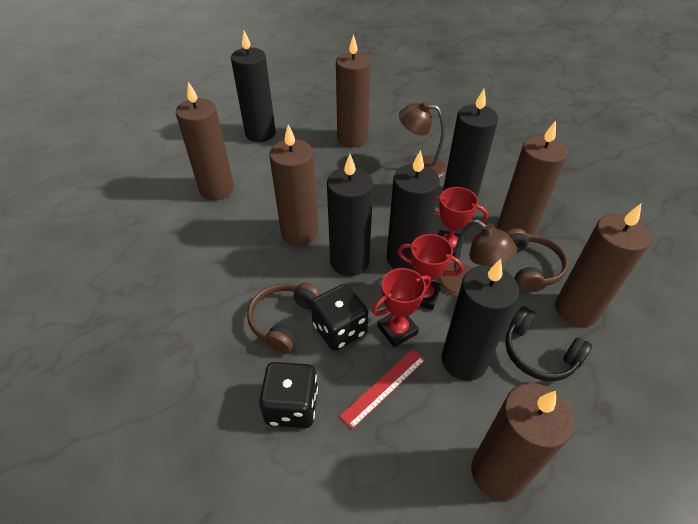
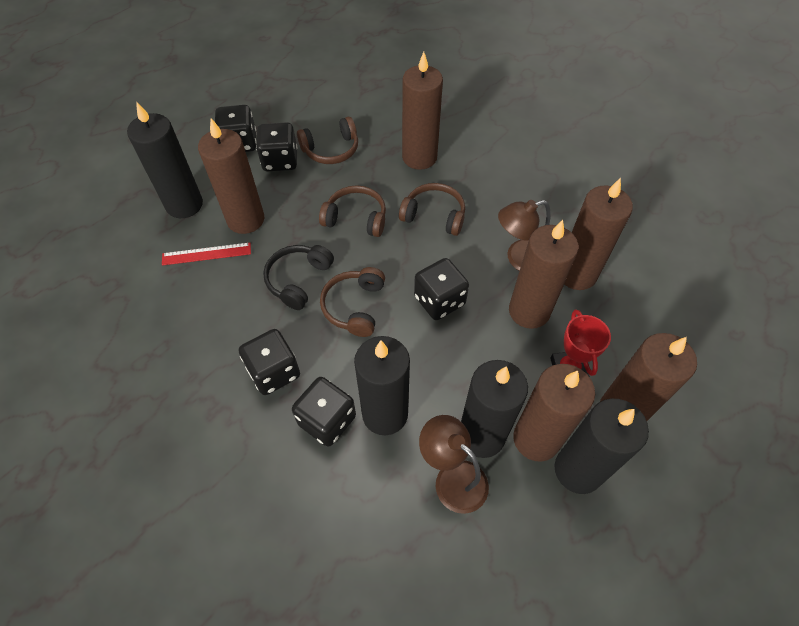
black candle: 5 -> 4
black dice: 2 -> 5
brown headphones: 2 -> 4
red trophy: 3 -> 1

